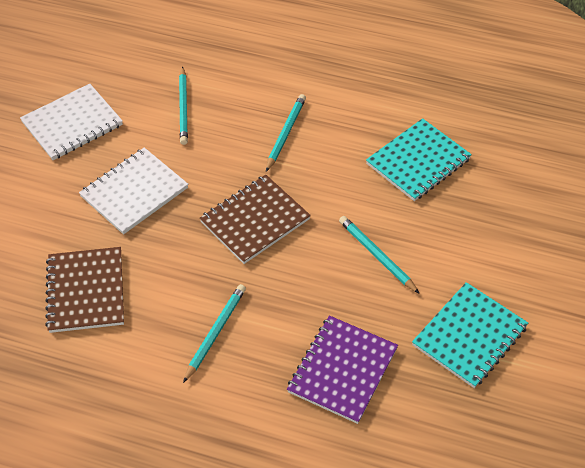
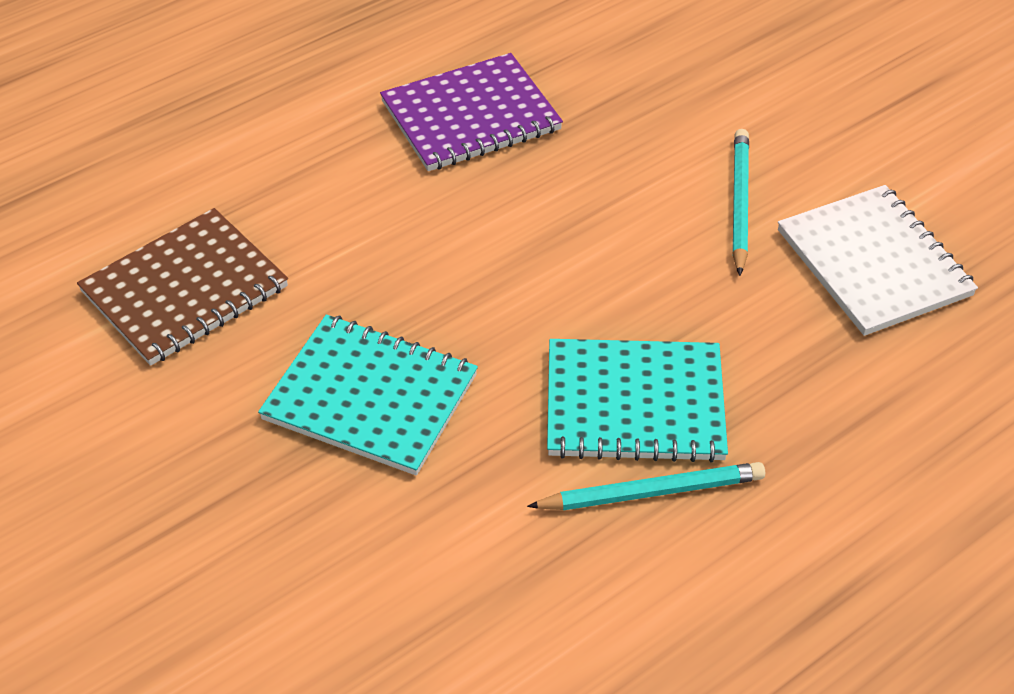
brown notebook: 2 -> 1
turquoise pencil: 4 -> 2
white notebook: 2 -> 1

